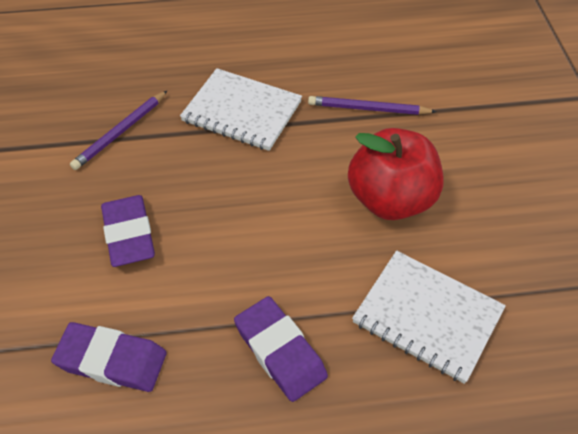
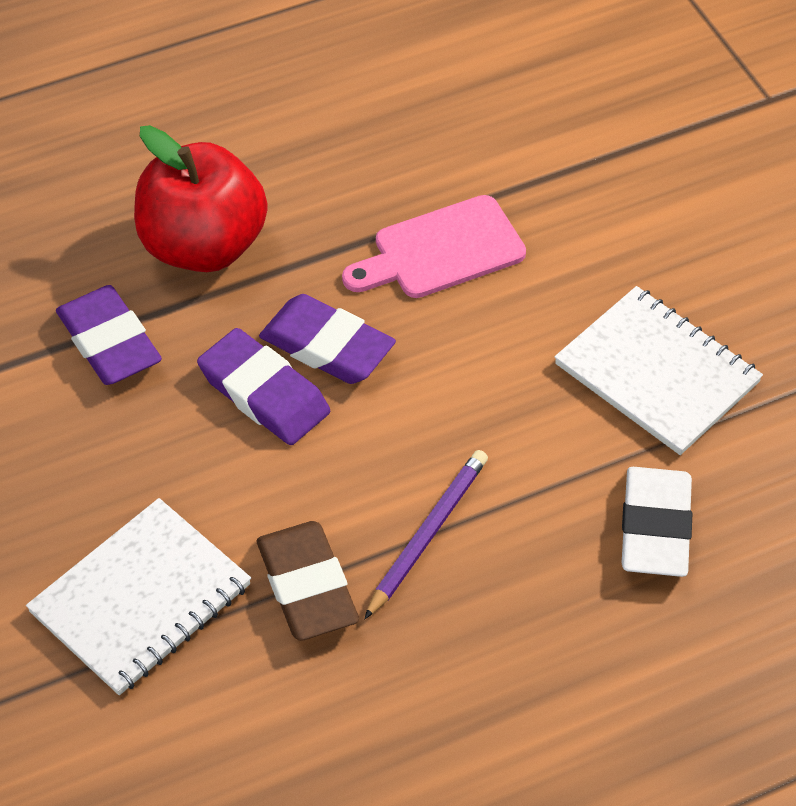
brown eraser: 0 -> 1
pink cutting board: 0 -> 1
purple pencil: 2 -> 1
white eraser: 0 -> 1

